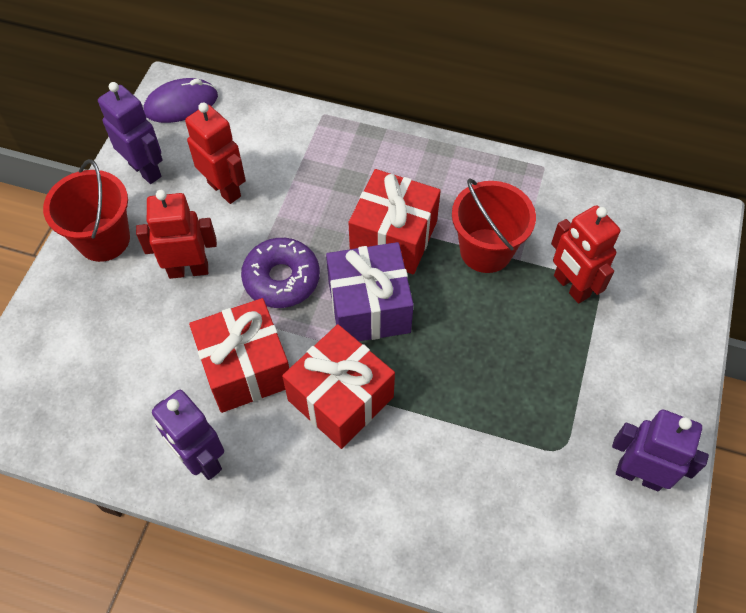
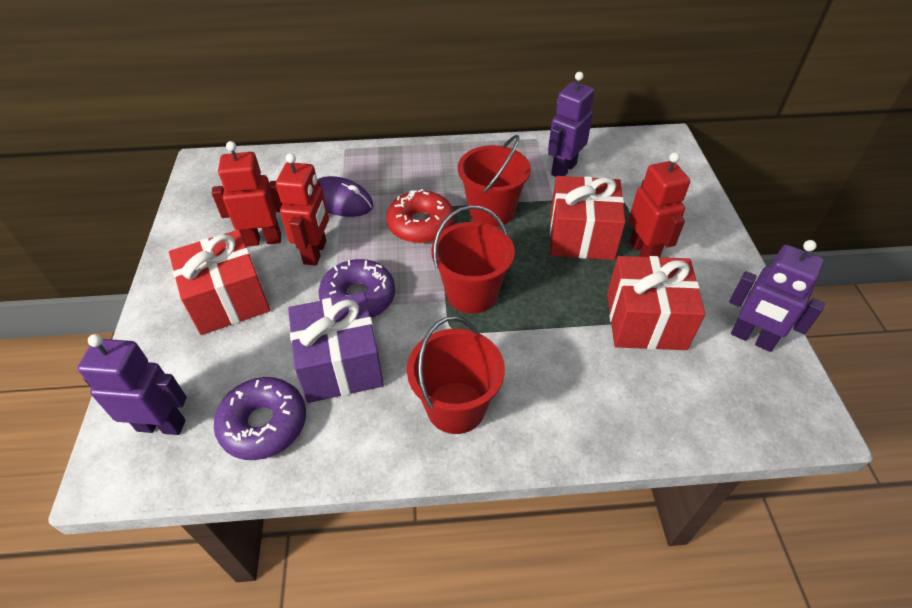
purple donut: 1 -> 2
red bucket: 2 -> 3
red donut: 0 -> 1

